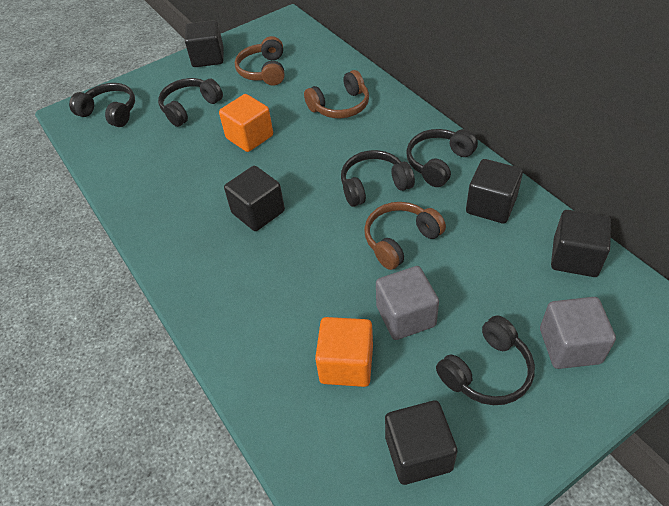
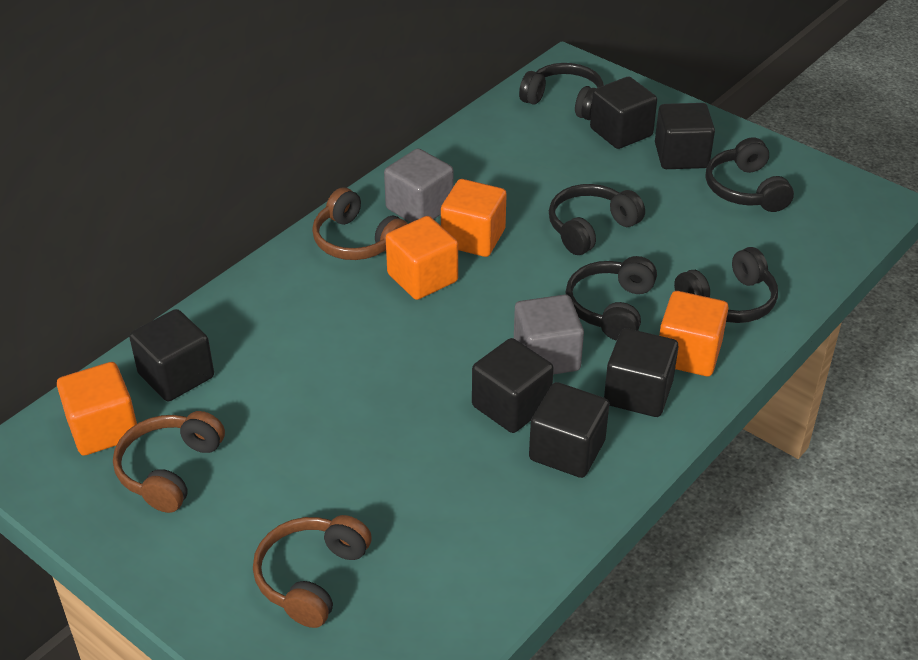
black cube: 5 -> 6
orange cube: 2 -> 4

